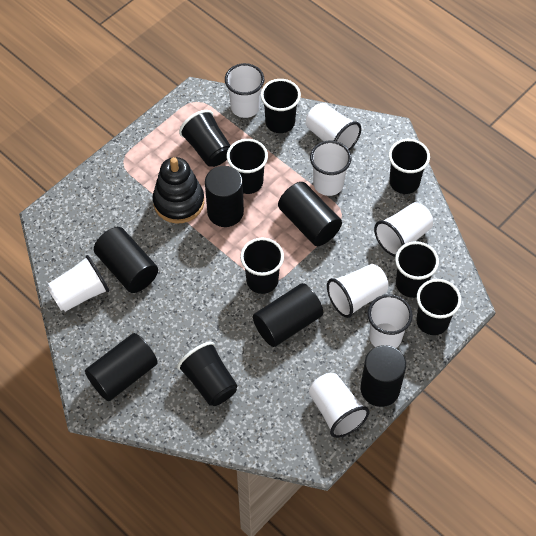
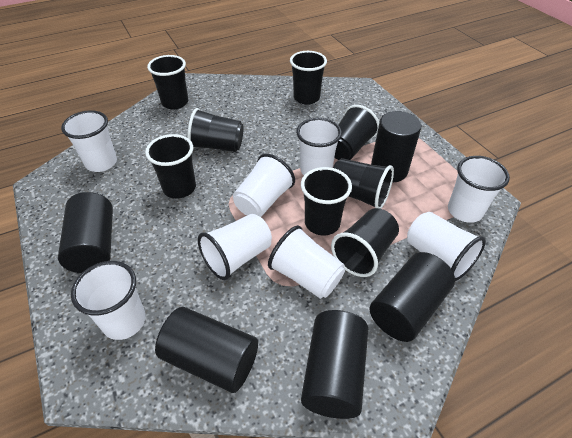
black cylinder: 6 -> 5
black stacking toy: 1 -> 0

